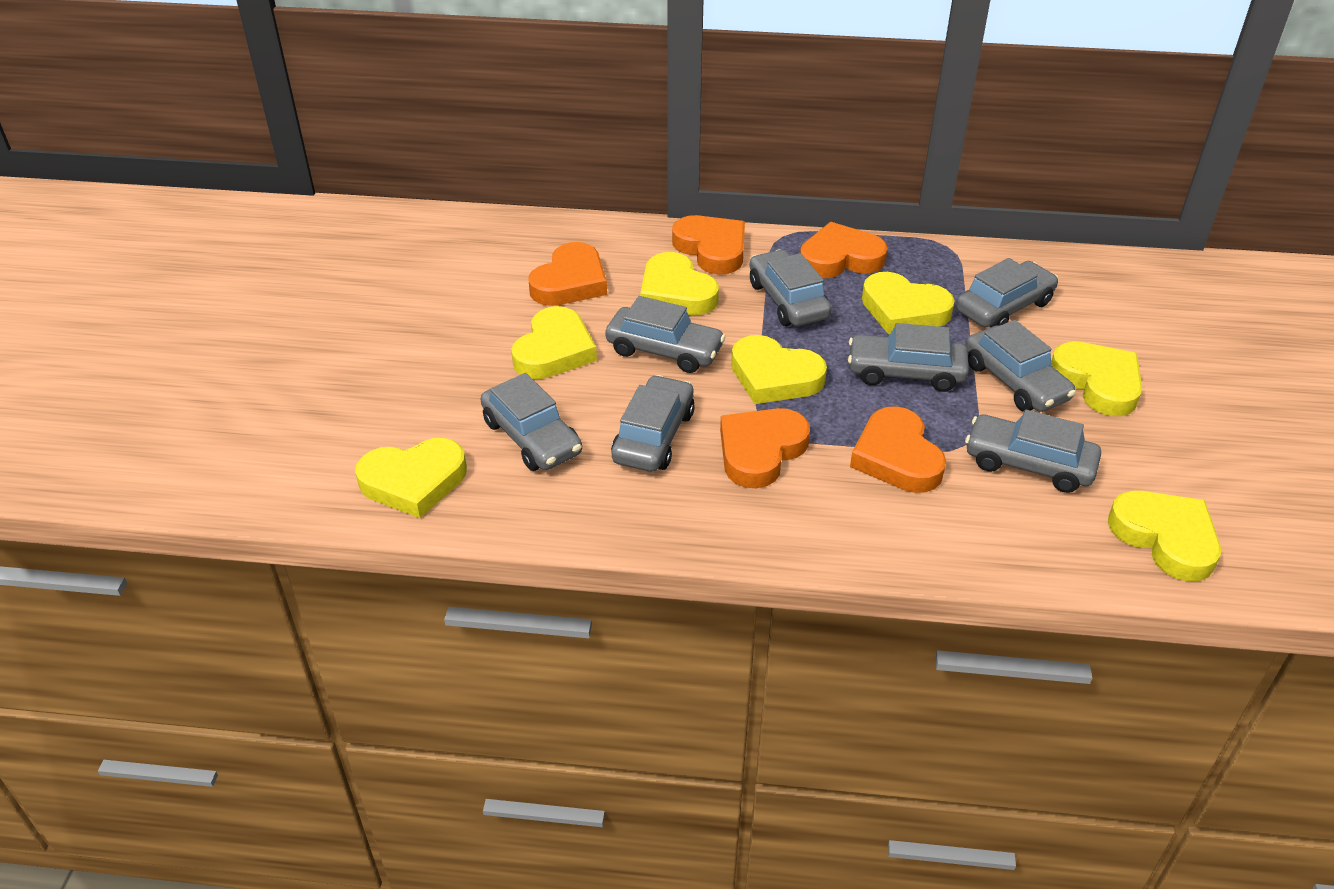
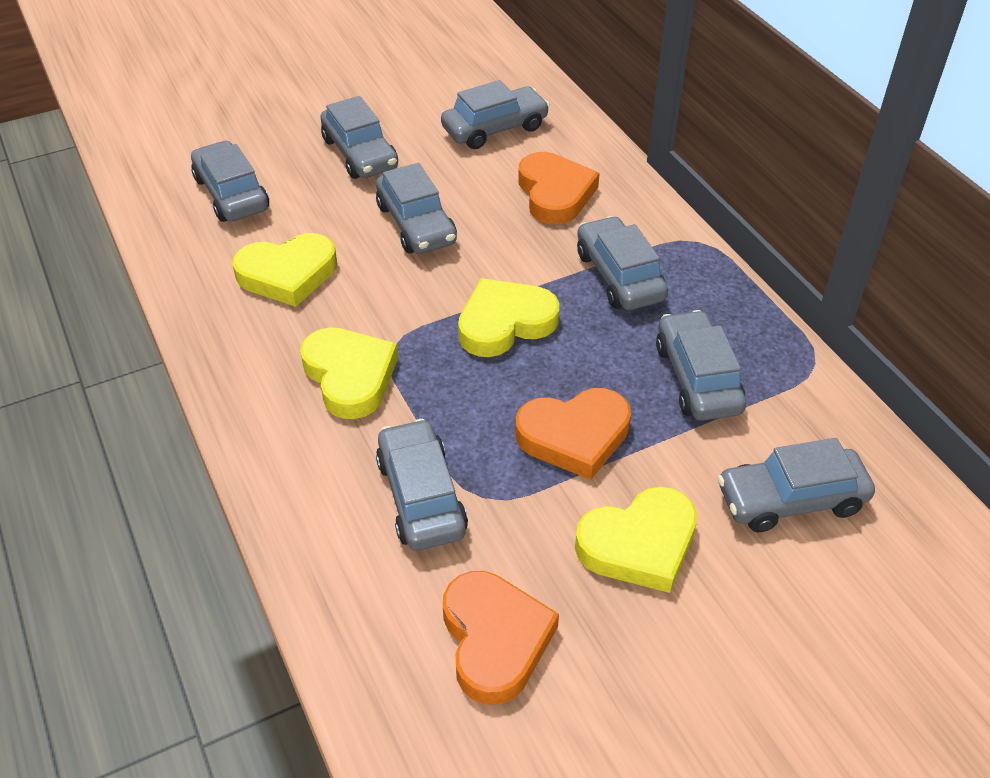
orange heart: 5 -> 3
yellow heart: 7 -> 4

